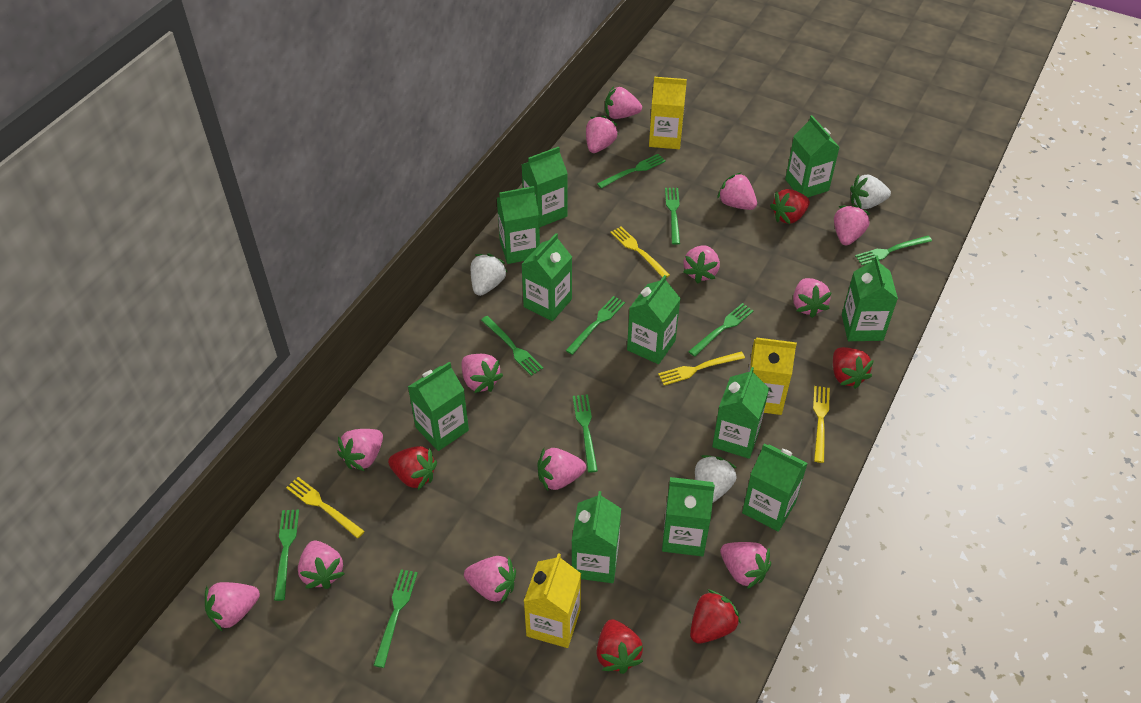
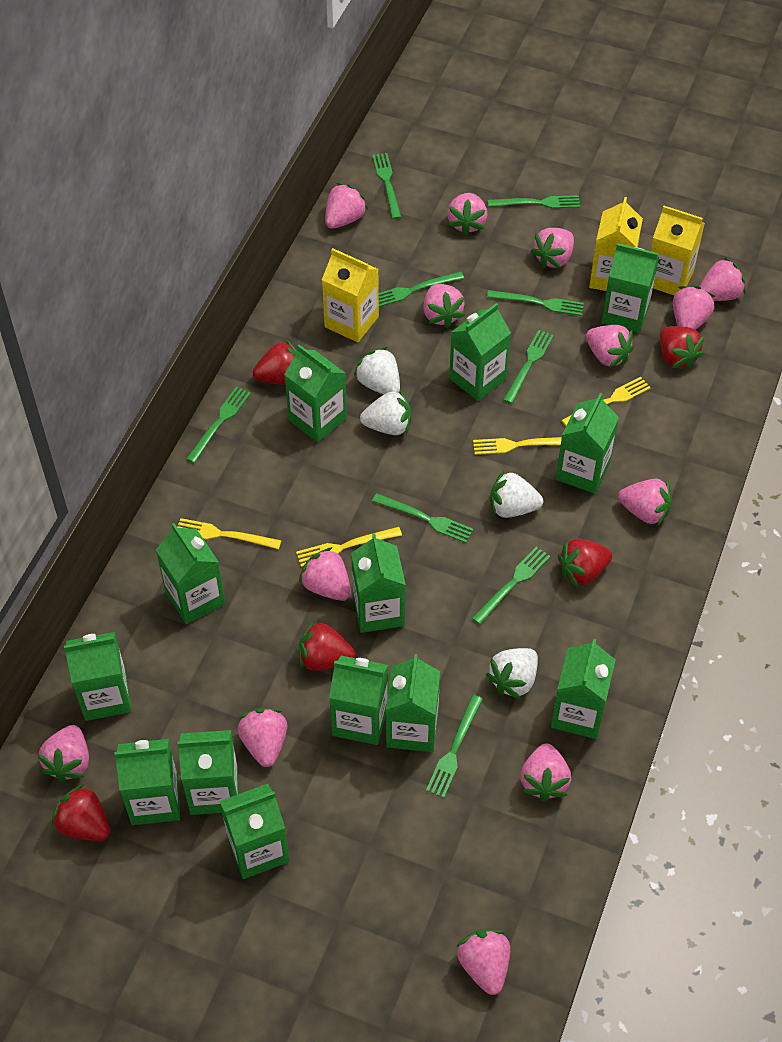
green carton: 11 -> 13
white strawberry: 3 -> 4

